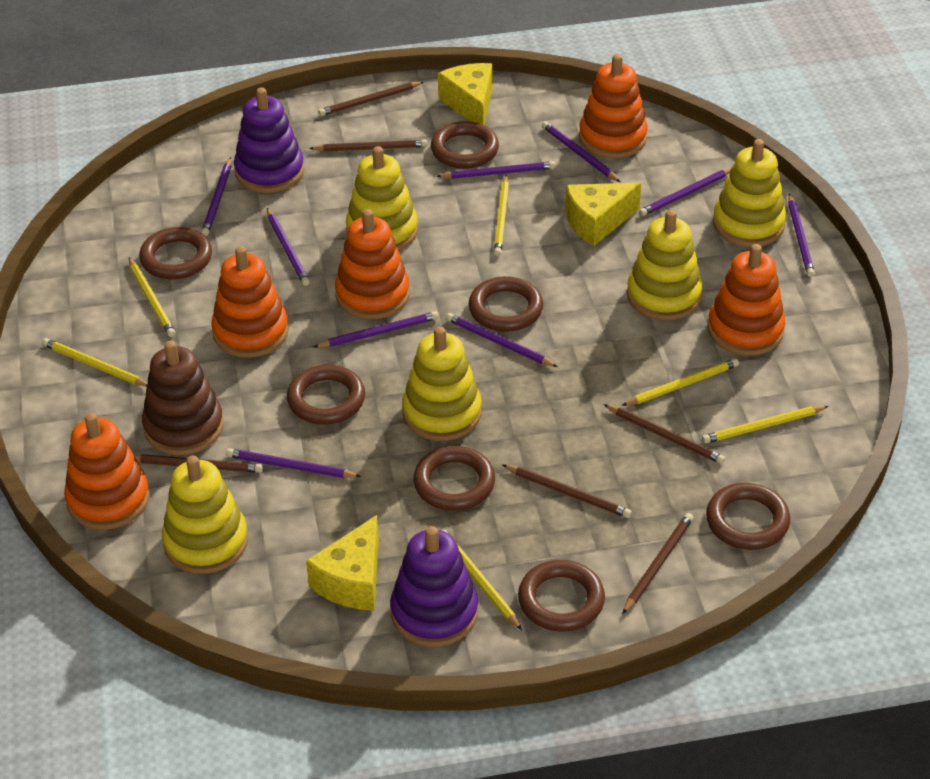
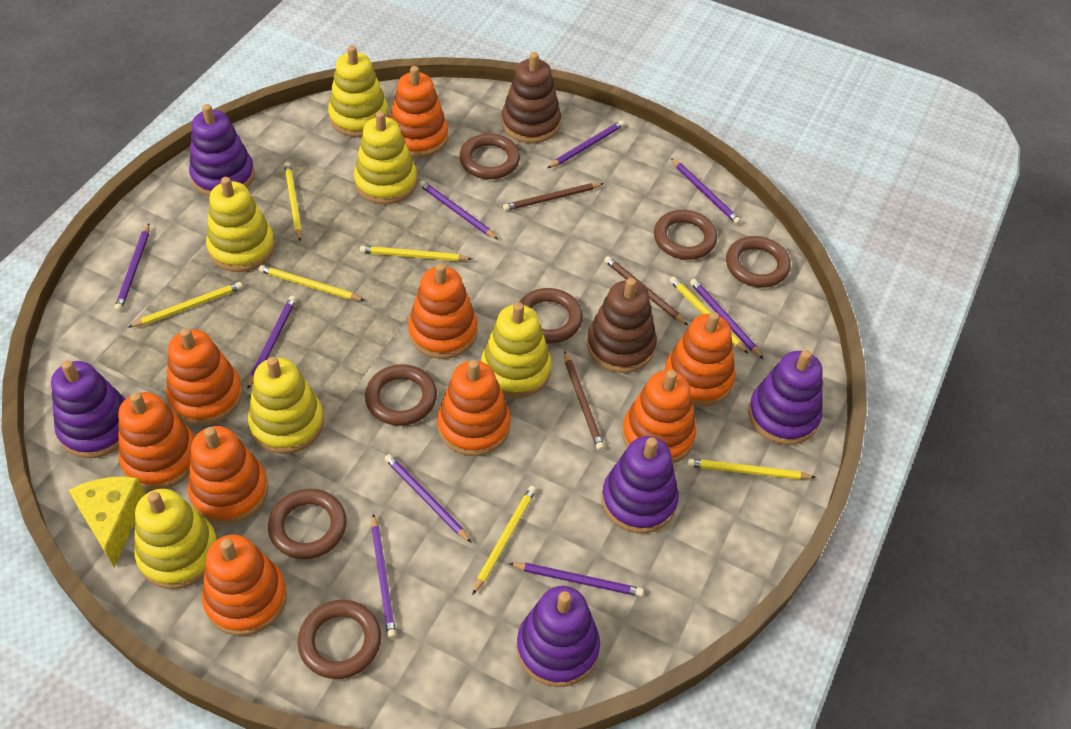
brown pencil: 6 -> 3
brown stacking toy: 1 -> 2
orange stacking toy: 5 -> 9
purple stacking toy: 2 -> 5
yellow cheese: 3 -> 1
yellow pencil: 6 -> 7
yellow stacking toy: 5 -> 6

